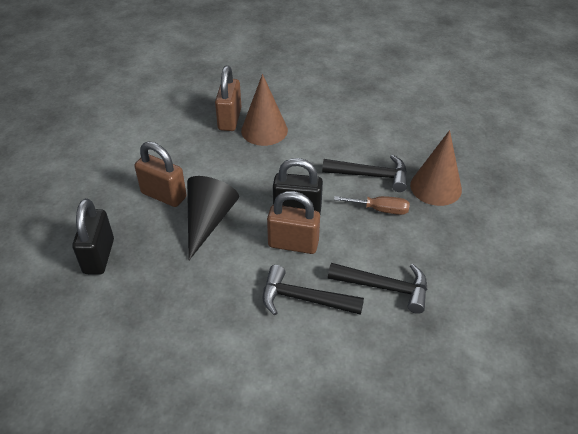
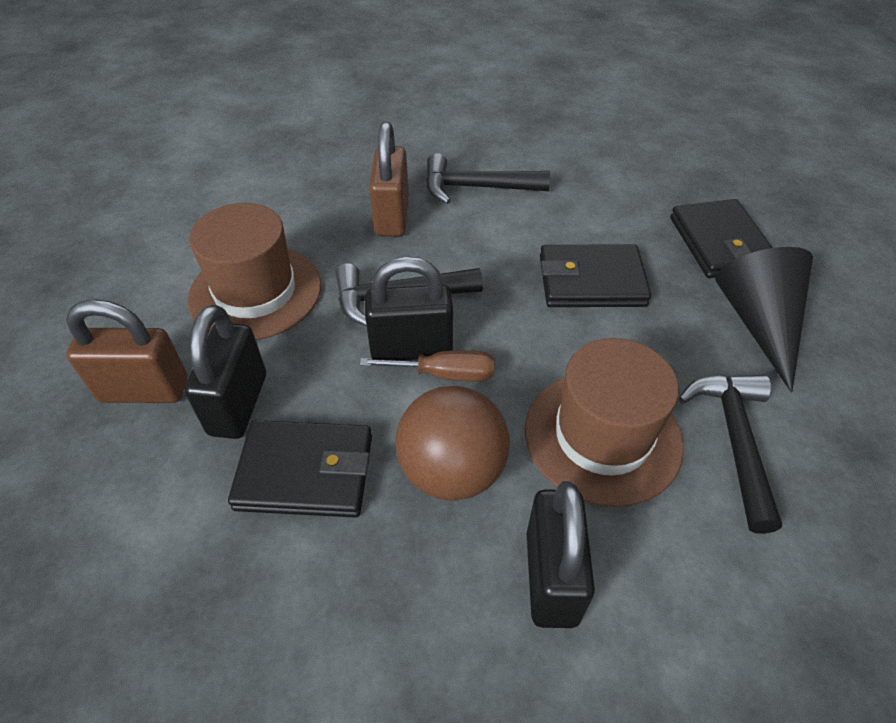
black padlock: 2 -> 3
black wallet: 0 -> 3
brown ball: 0 -> 1
brown cone: 2 -> 0
brown hat: 0 -> 2
brown padlock: 3 -> 2

